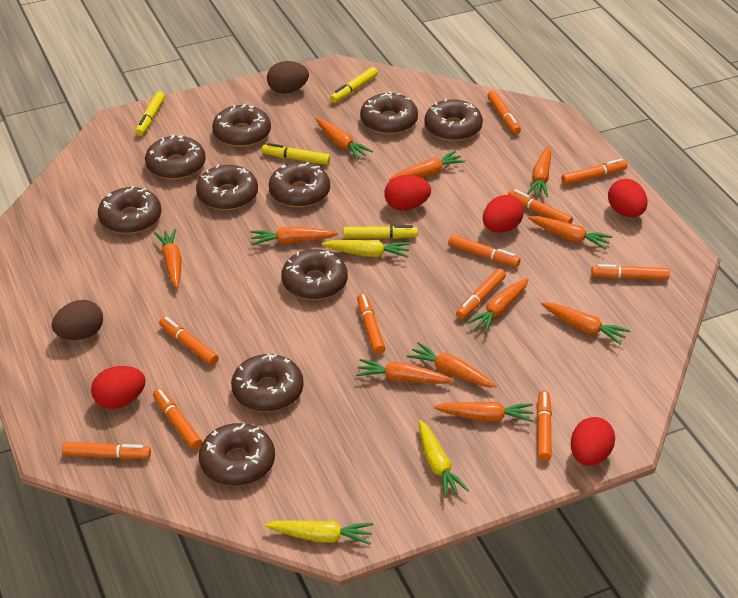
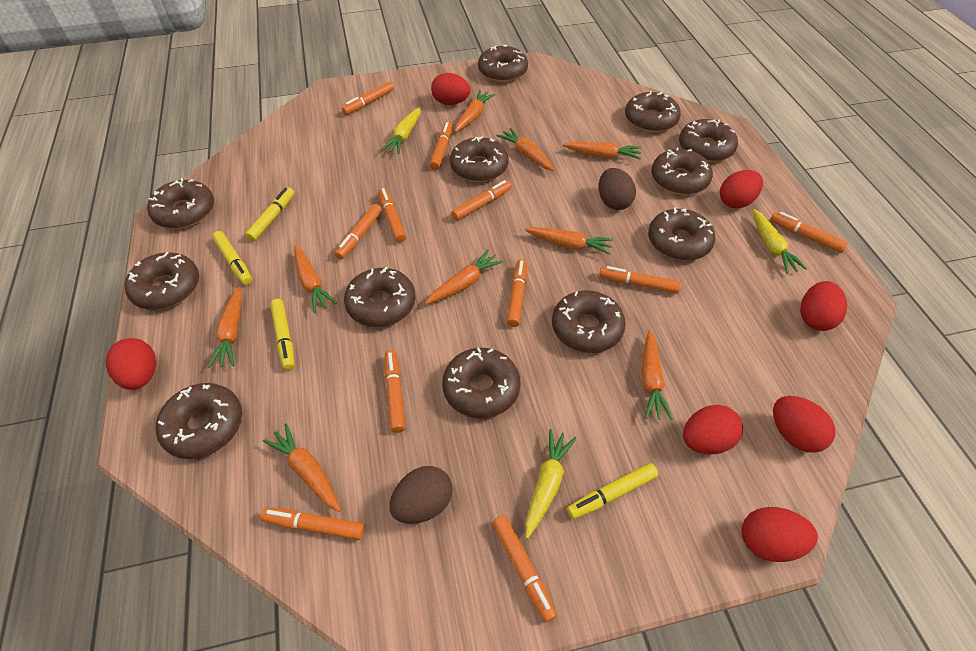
brown donut: 10 -> 12
orange carrot: 11 -> 9
red egg: 5 -> 7

